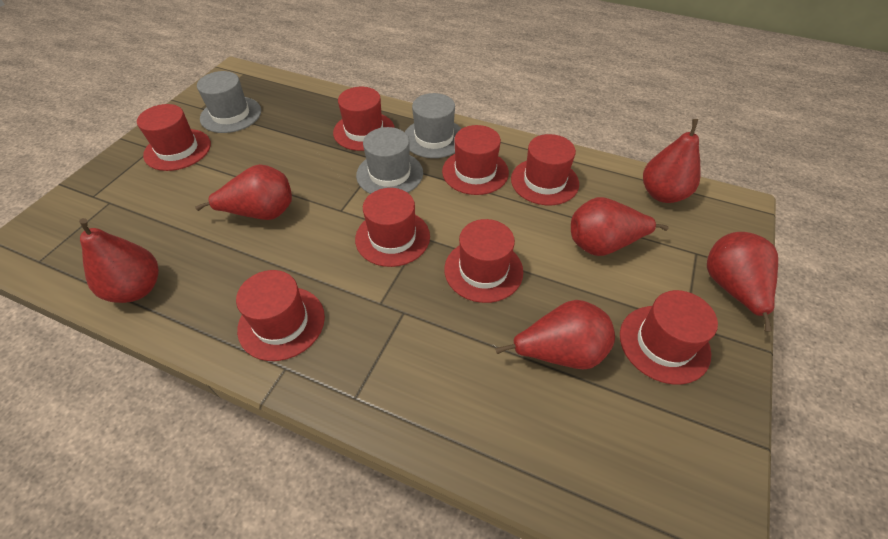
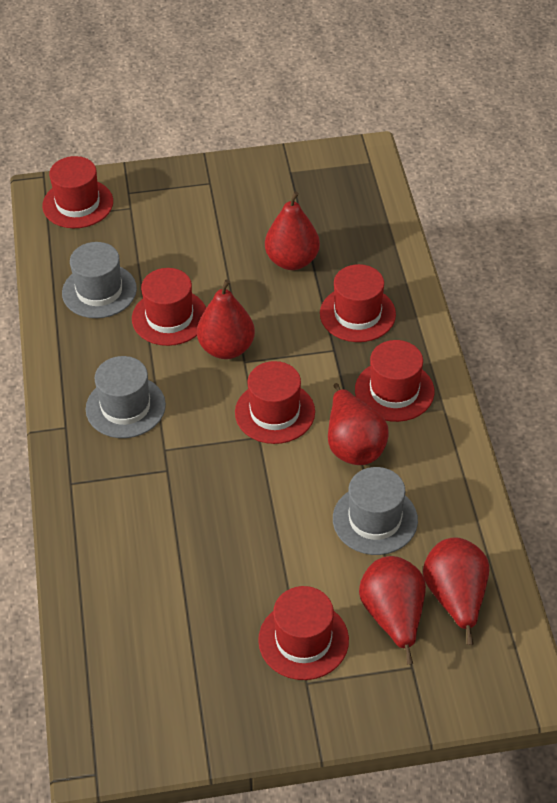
red hat: 8 -> 6
red pear: 6 -> 5

